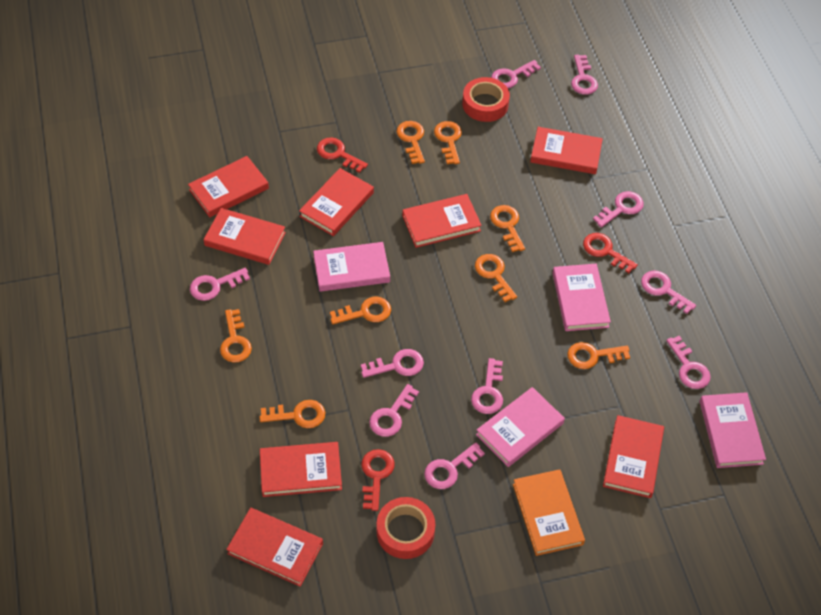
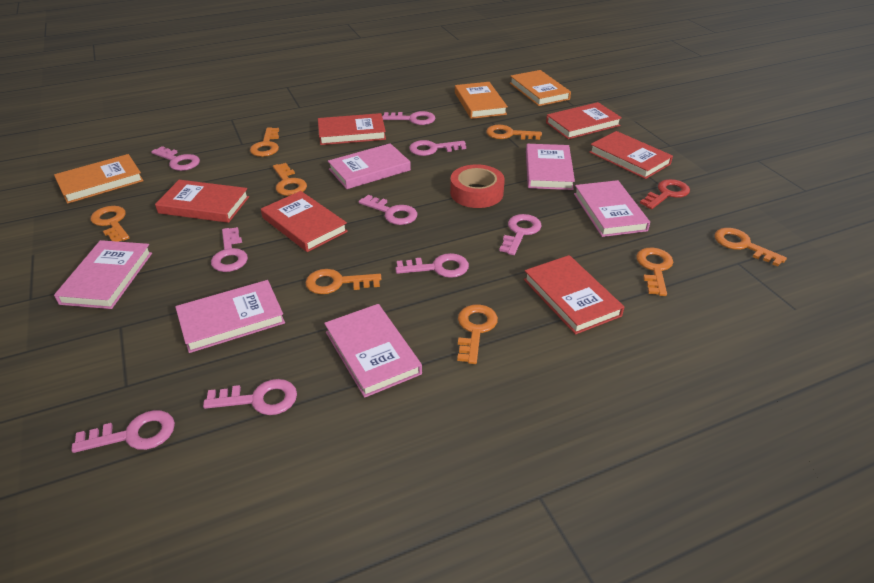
orange book: 1 -> 3
pink book: 4 -> 6
pink key: 10 -> 9
red book: 8 -> 6
red key: 3 -> 1
red tape: 2 -> 1

